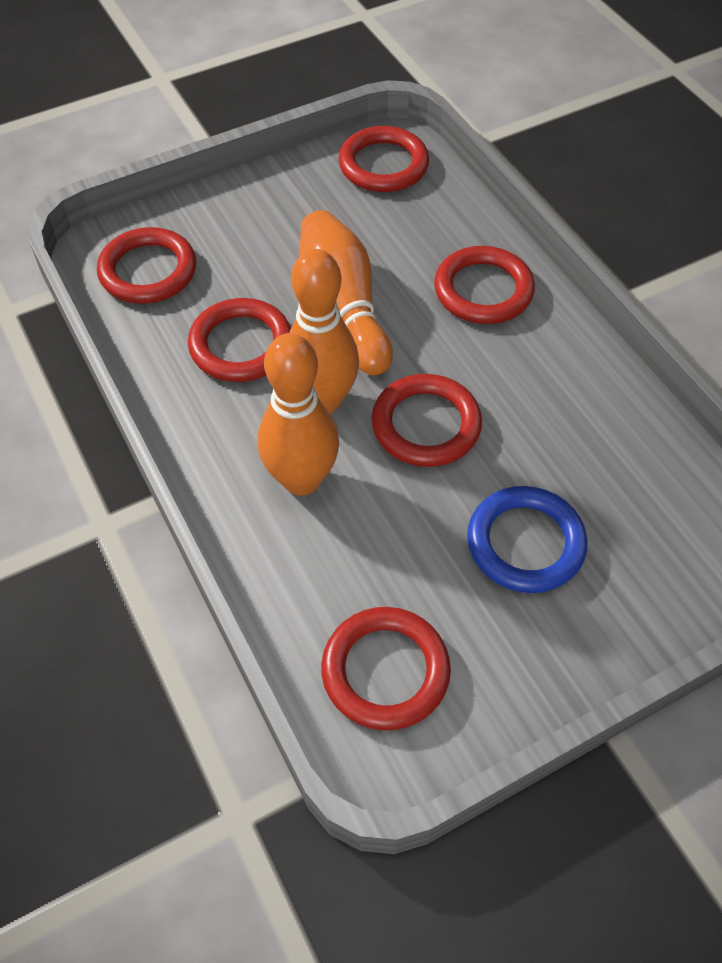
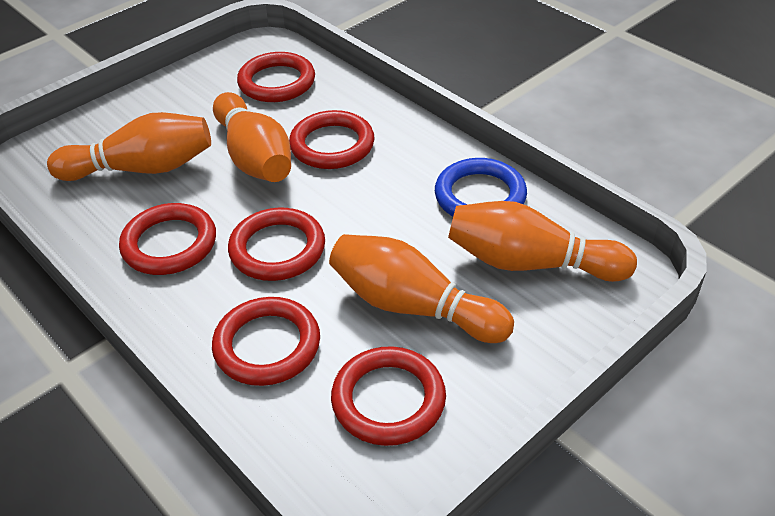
orange bowling pin: 3 -> 4

